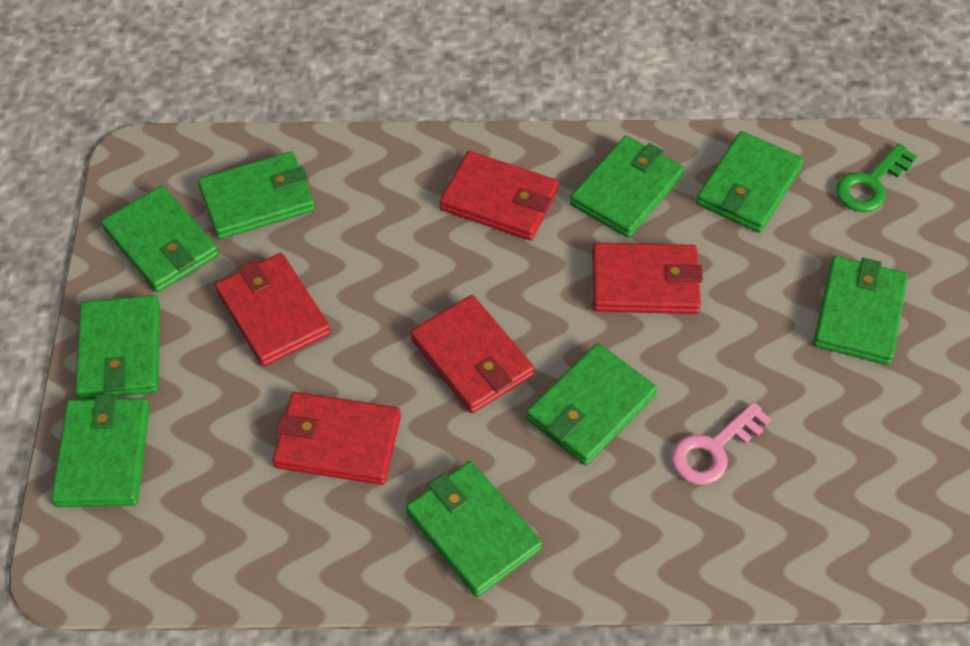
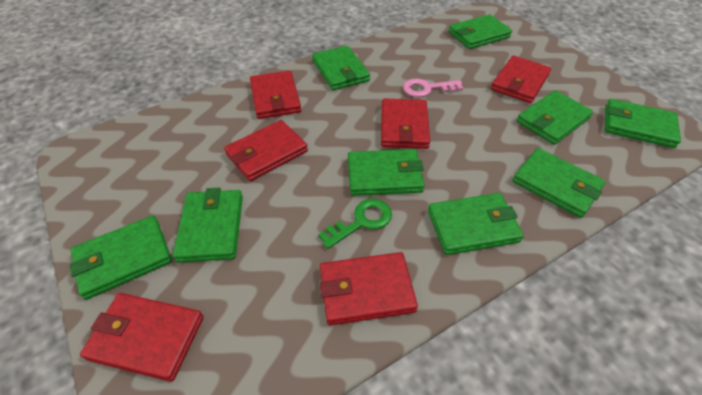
red wallet: 5 -> 6

